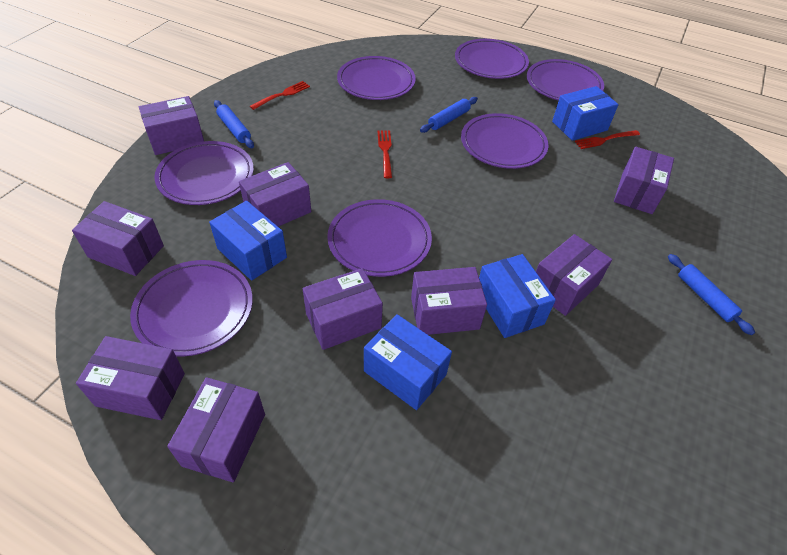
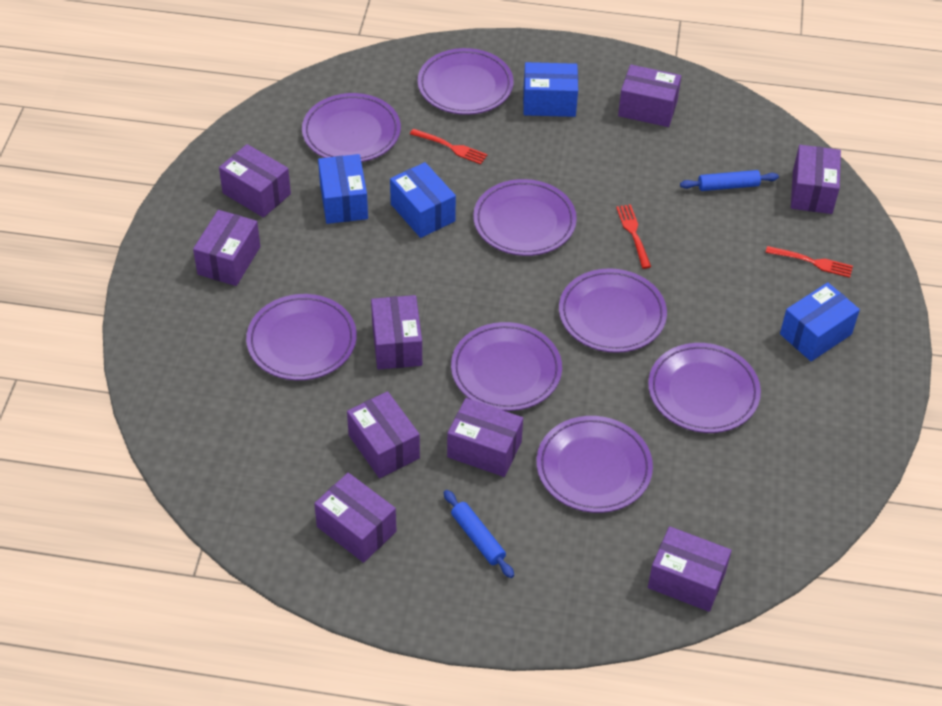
blue rolling pin: 3 -> 2
purple plate: 7 -> 8

